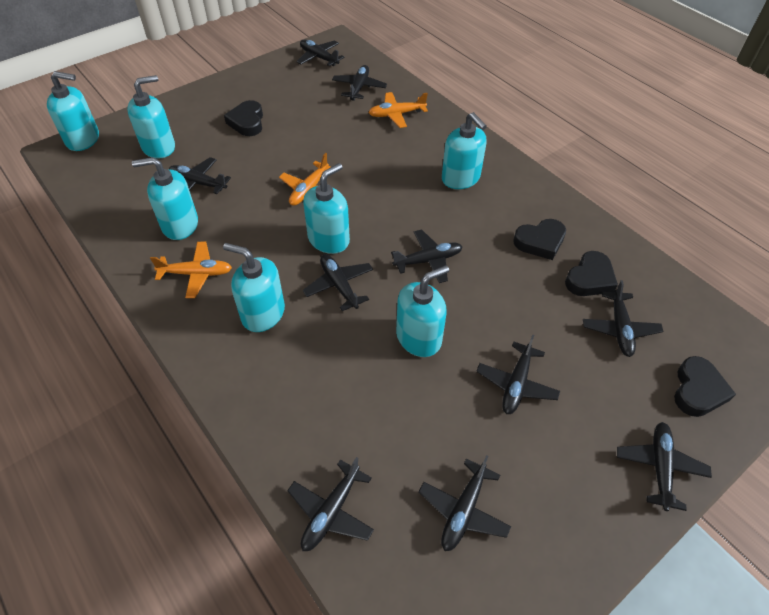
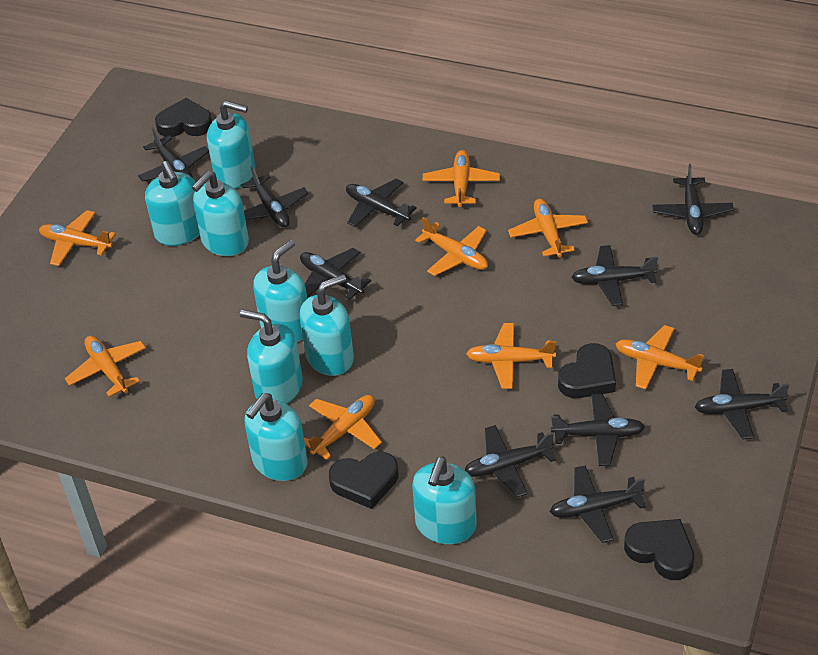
orange plane: 3 -> 8
turquoise soap dispenser: 7 -> 8

